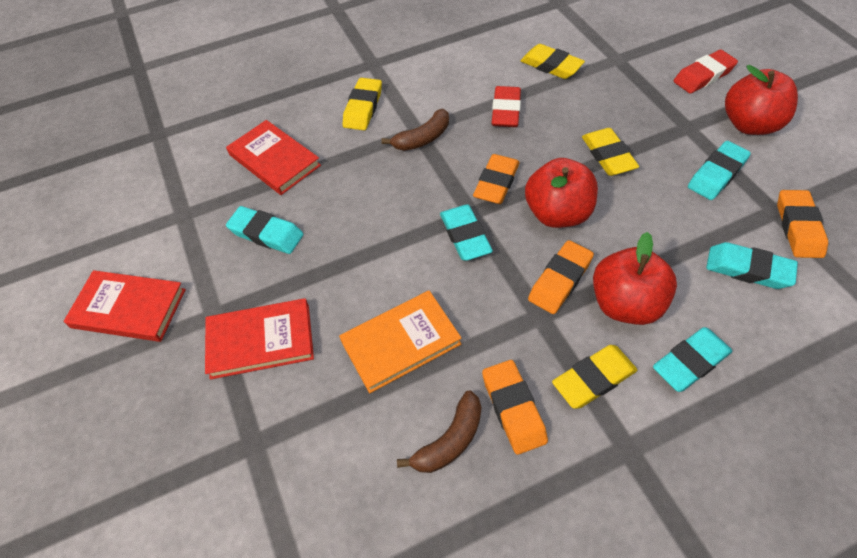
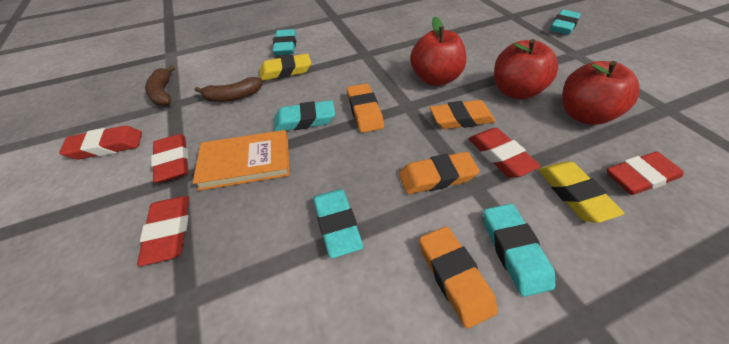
red book: 3 -> 0
red eraser: 2 -> 5
yellow eraser: 4 -> 2

